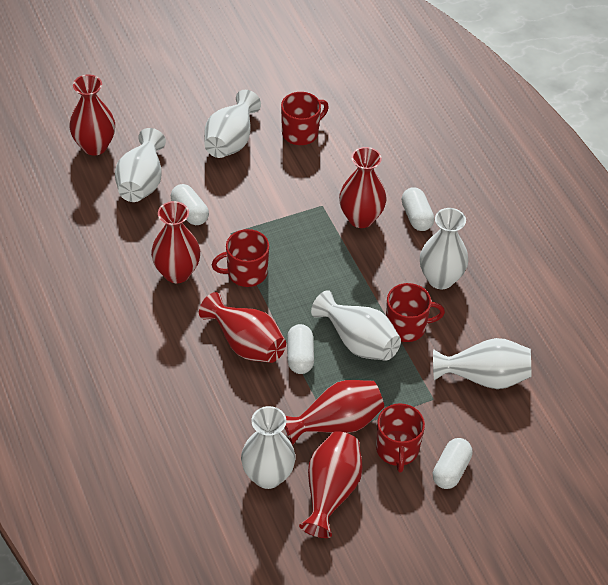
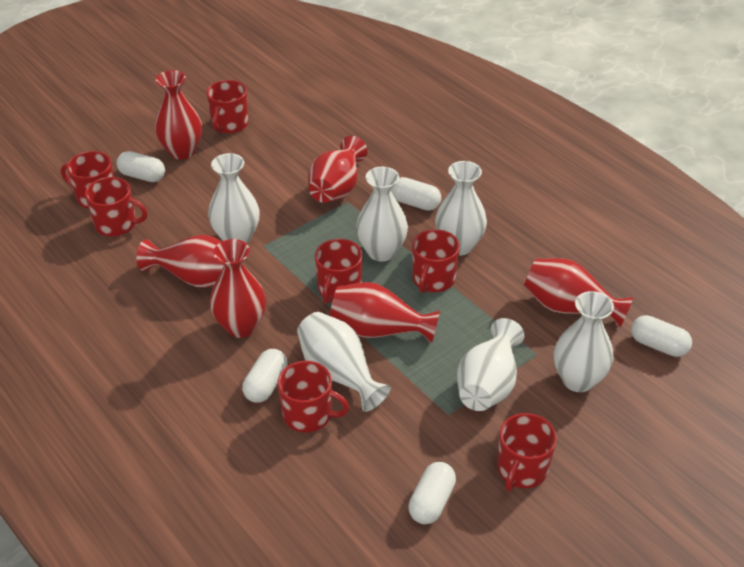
red mug: 4 -> 7
white capsule: 4 -> 5

